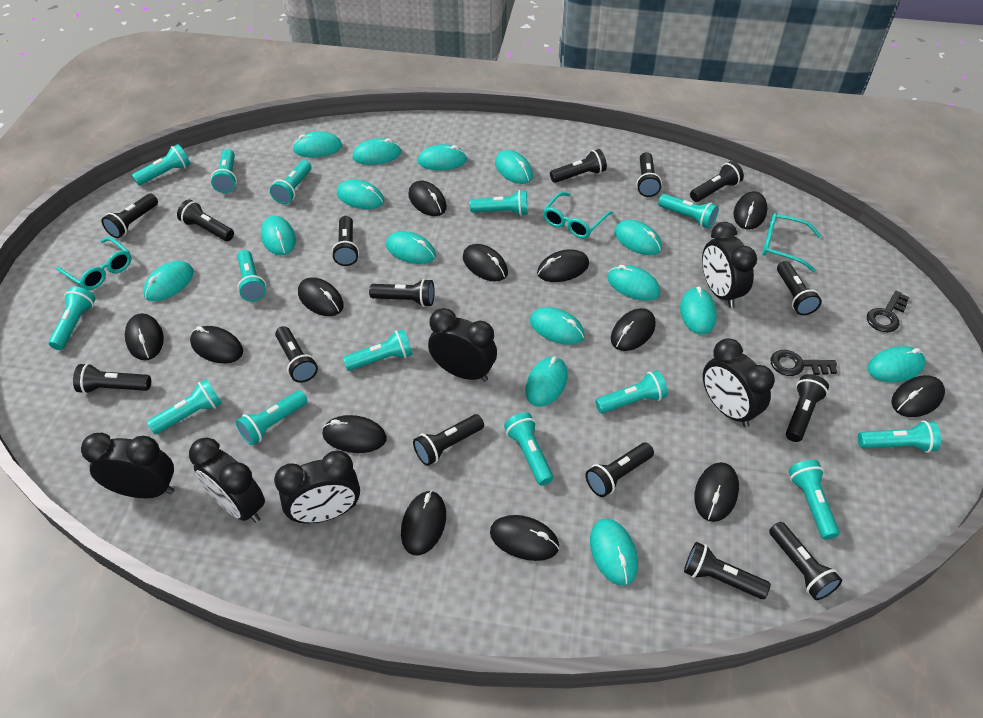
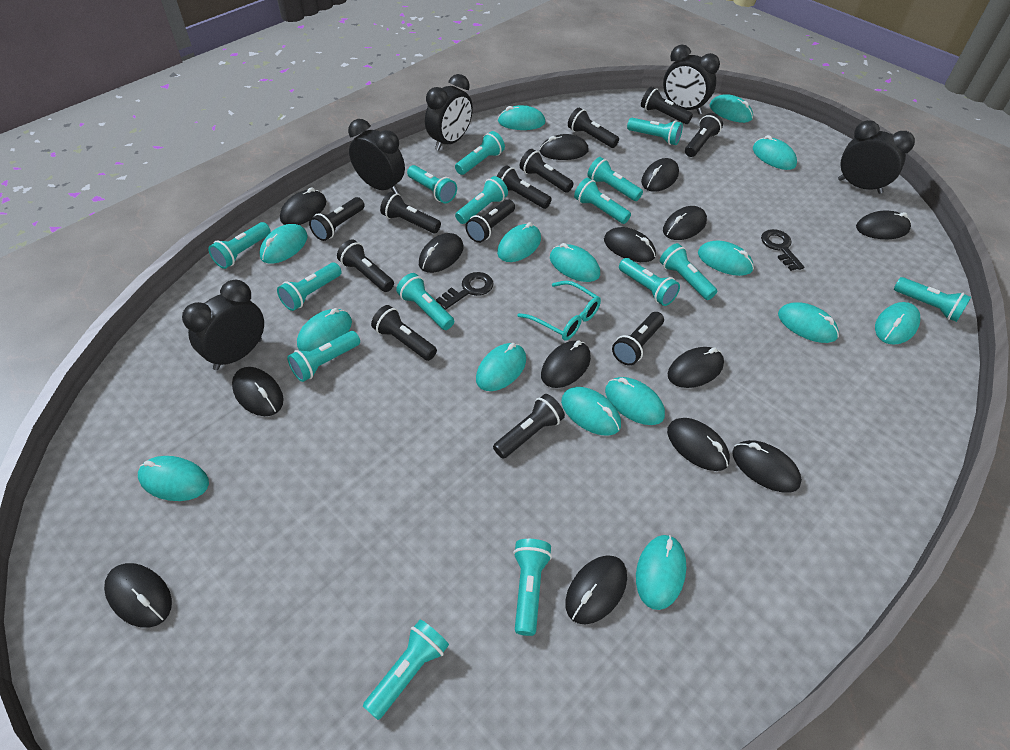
black clock: 6 -> 5
black flashlight: 15 -> 12
black mouse: 13 -> 14
turquoise flashlight: 14 -> 15
turquoise glasses: 3 -> 1

